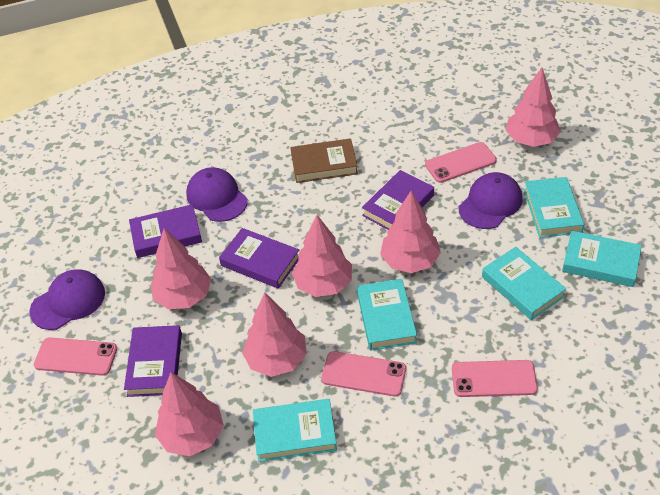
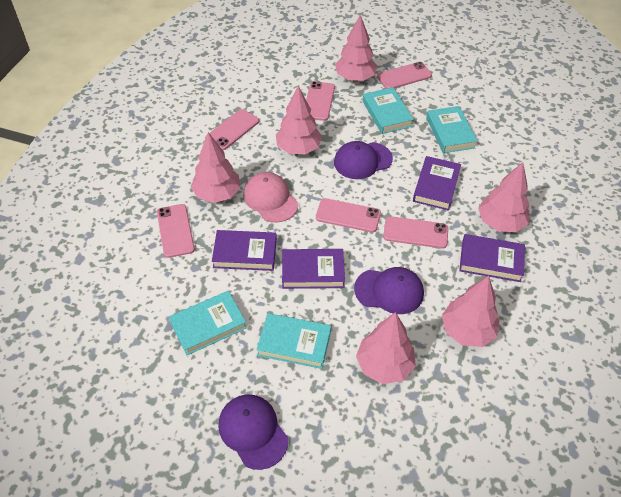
brown book: 1 -> 0
pink cap: 0 -> 1
pink phone: 4 -> 6
turquoise book: 5 -> 4

